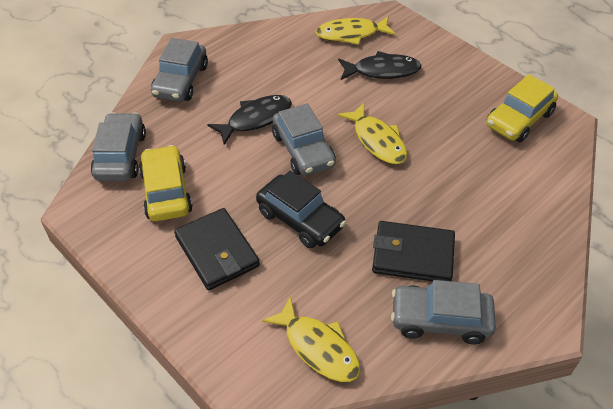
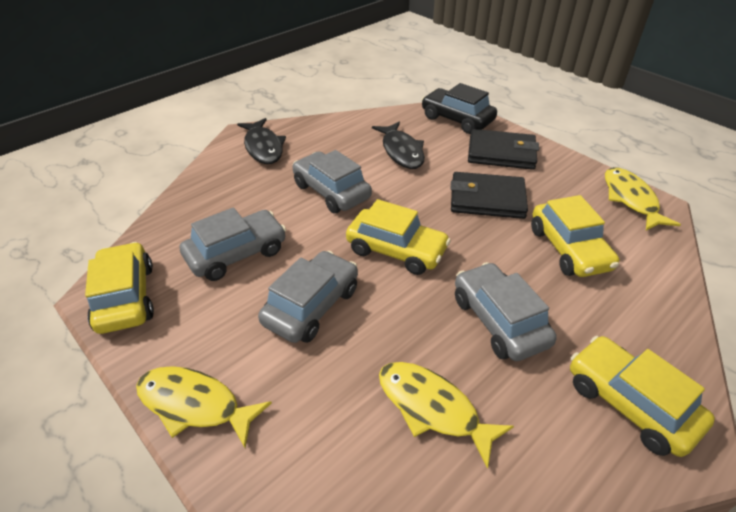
yellow car: 2 -> 4

